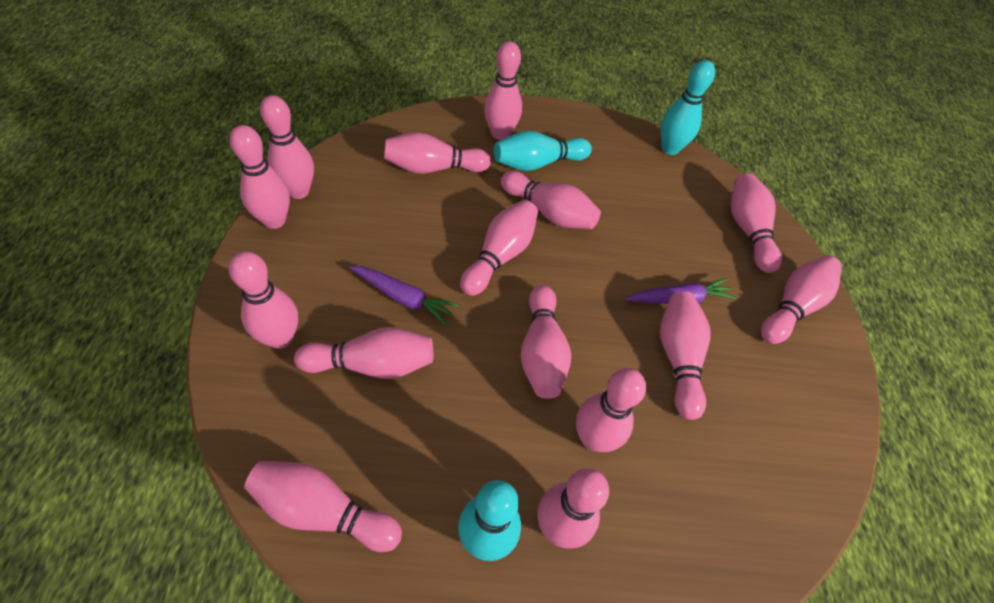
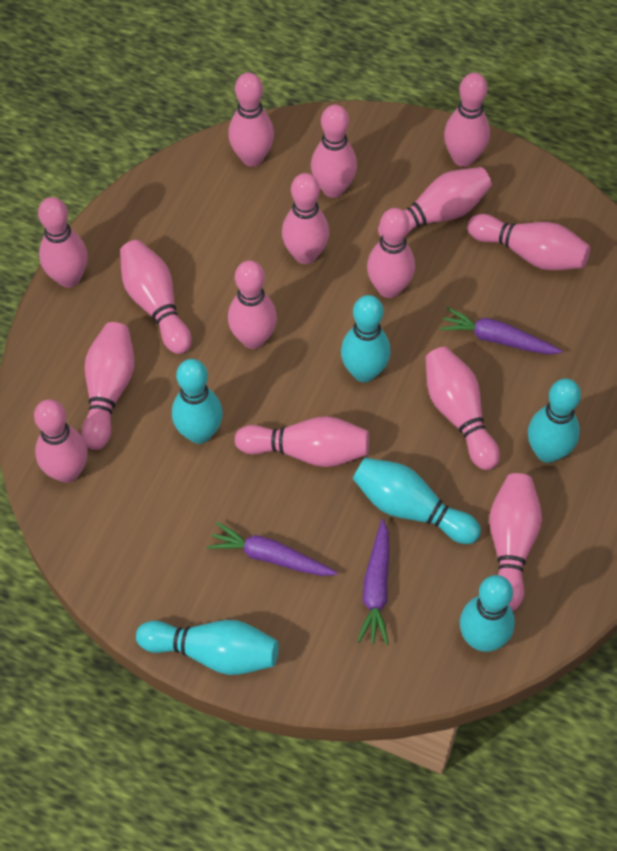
purple carrot: 2 -> 3
turquoise bowling pin: 3 -> 6

